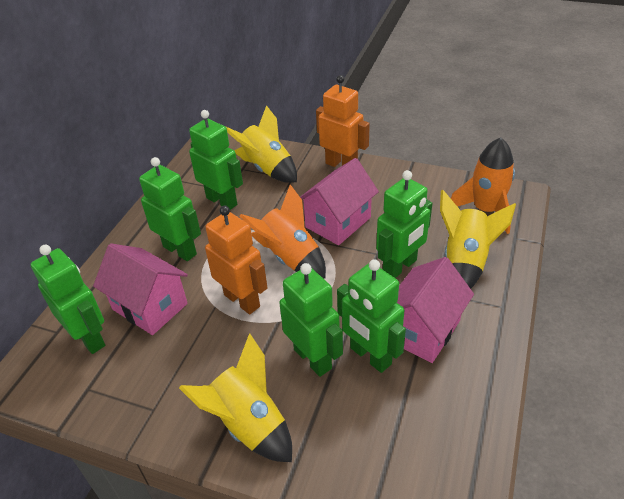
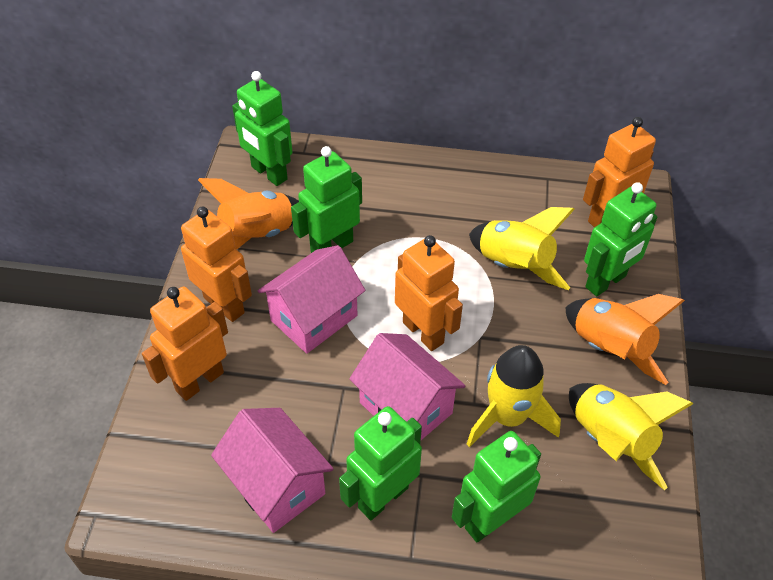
green robot: 6 -> 5
orange robot: 2 -> 4

